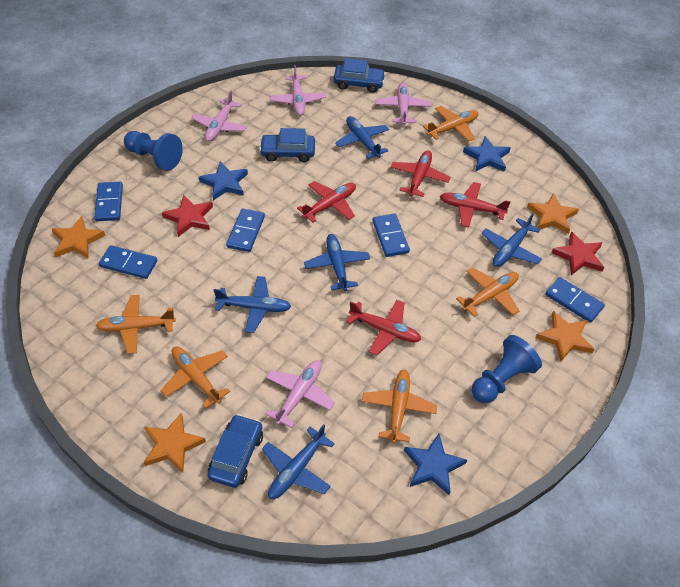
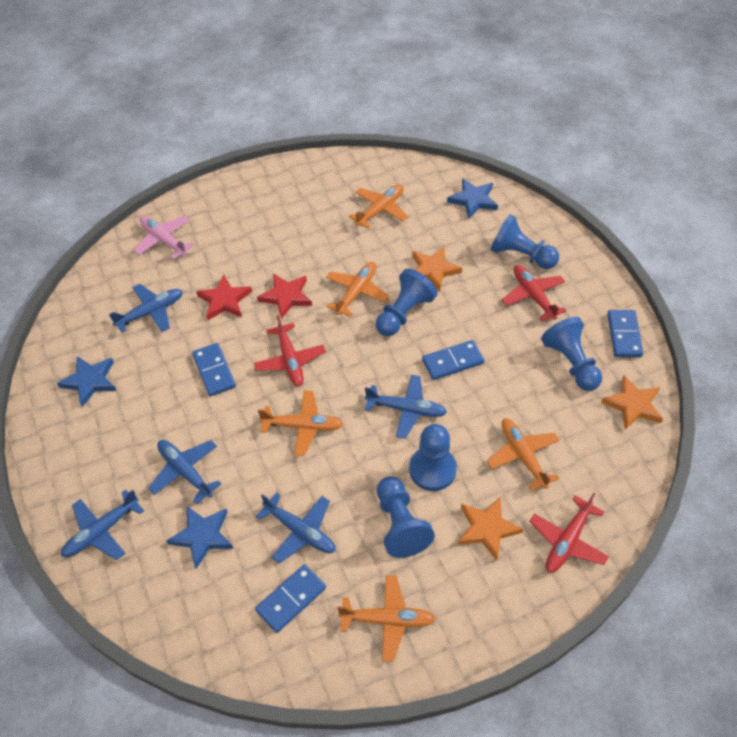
blue car: 3 -> 0
blue domino: 5 -> 4
blue pawn: 2 -> 5
orange star: 4 -> 3
pink plane: 4 -> 1
red plane: 4 -> 3

